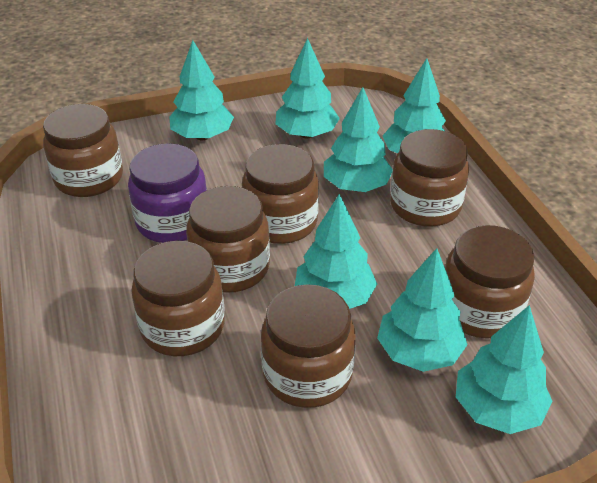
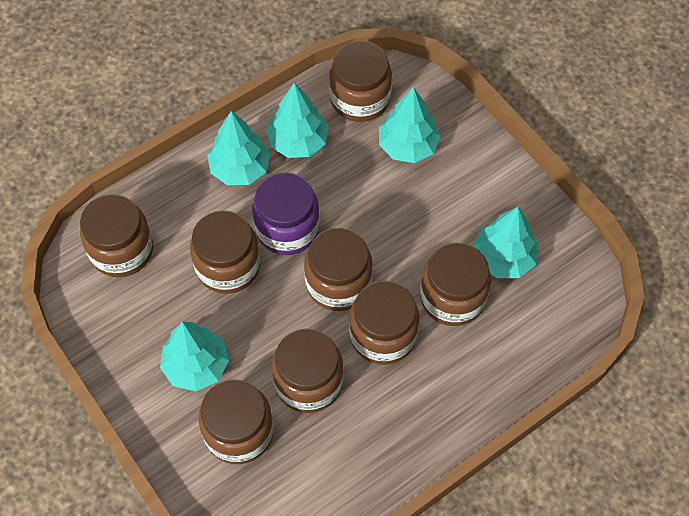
brown jar: 7 -> 8
turquoise tree: 7 -> 5

